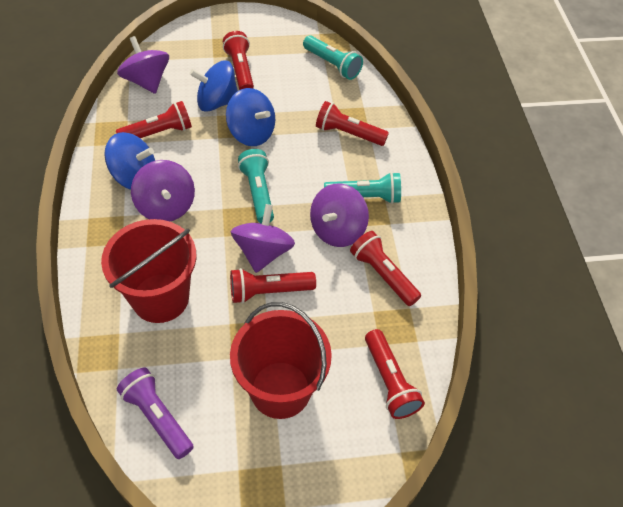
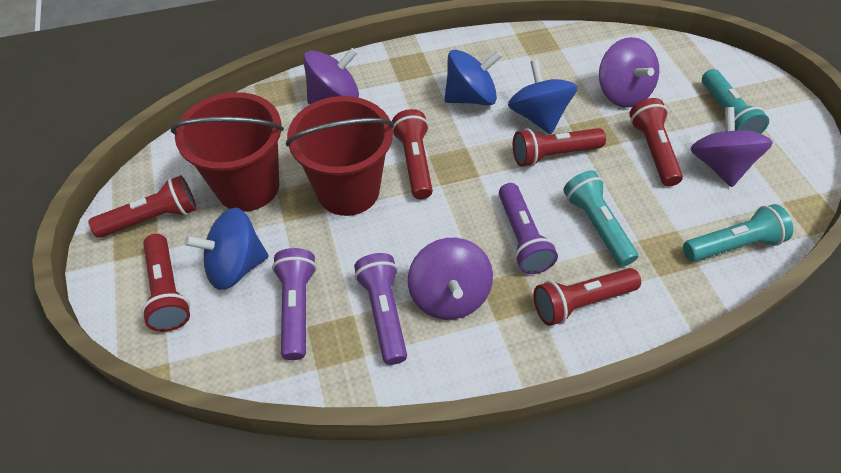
purple flashlight: 1 -> 3

